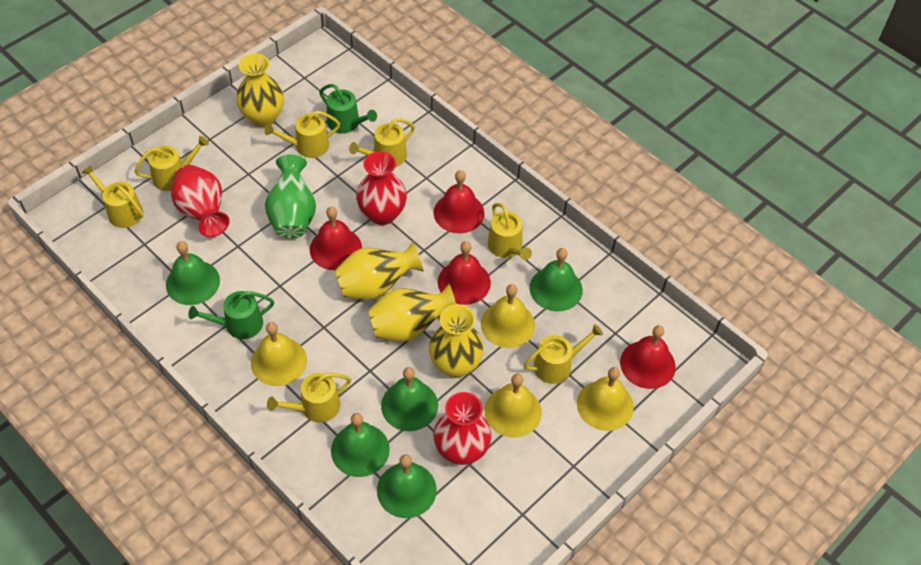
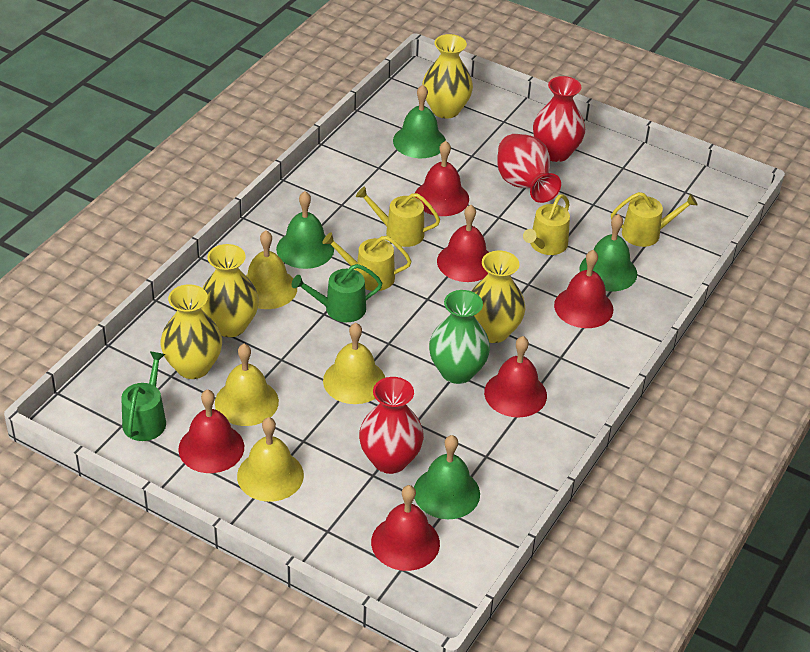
green bell: 5 -> 4
red bell: 4 -> 6
yellow watering can: 7 -> 4

